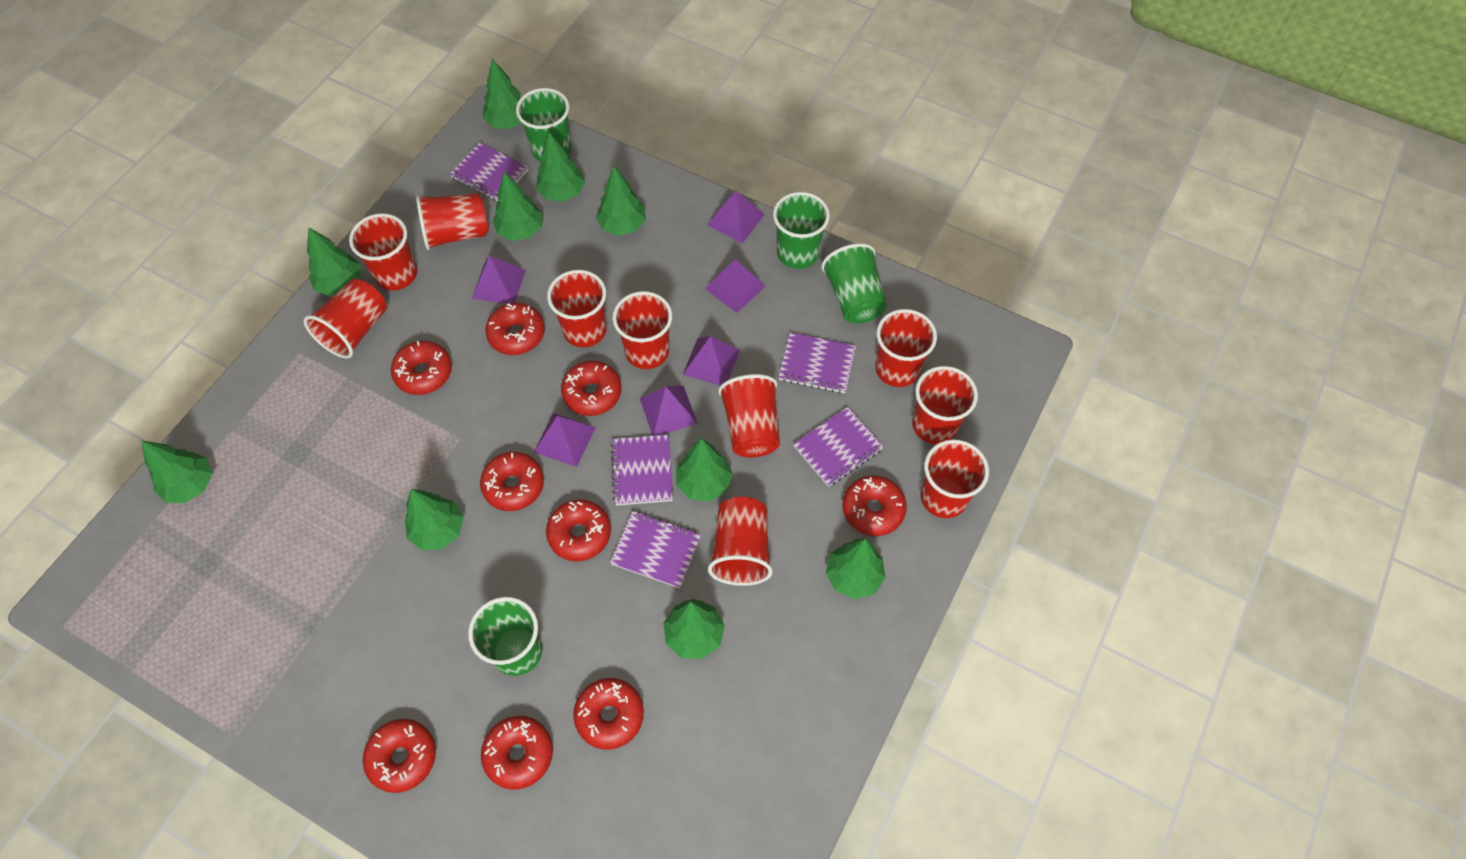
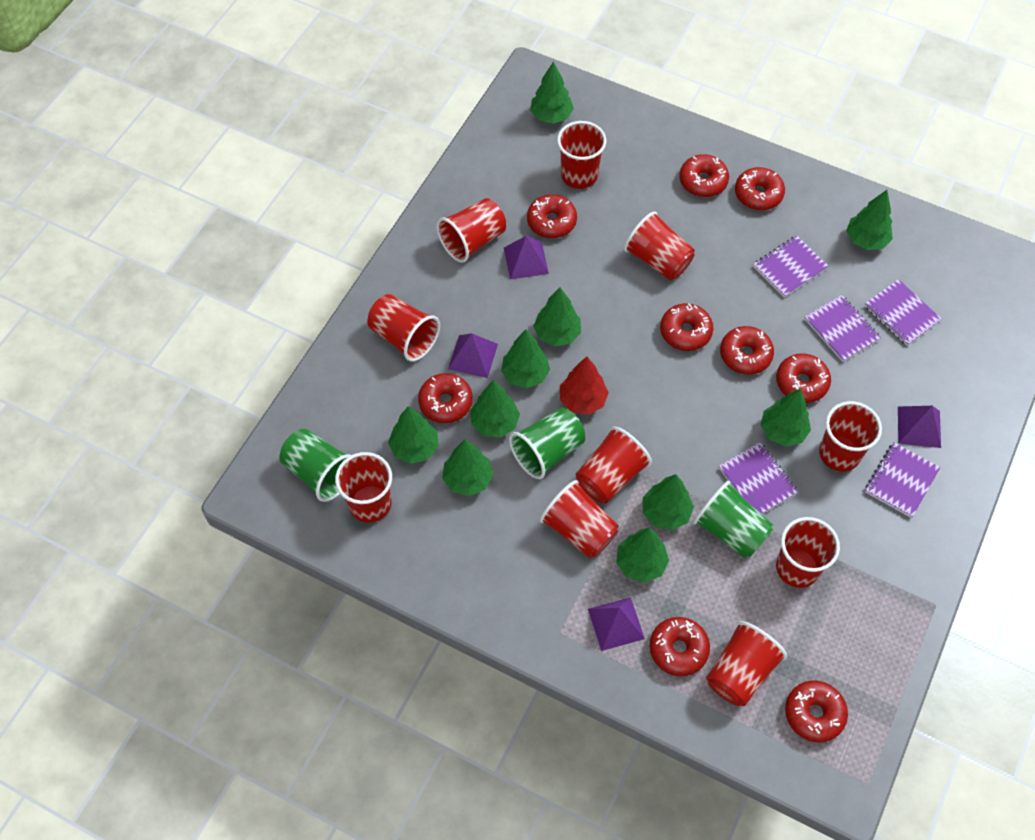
green cup: 4 -> 3
purple pyramid: 6 -> 4
red tree: 0 -> 1

